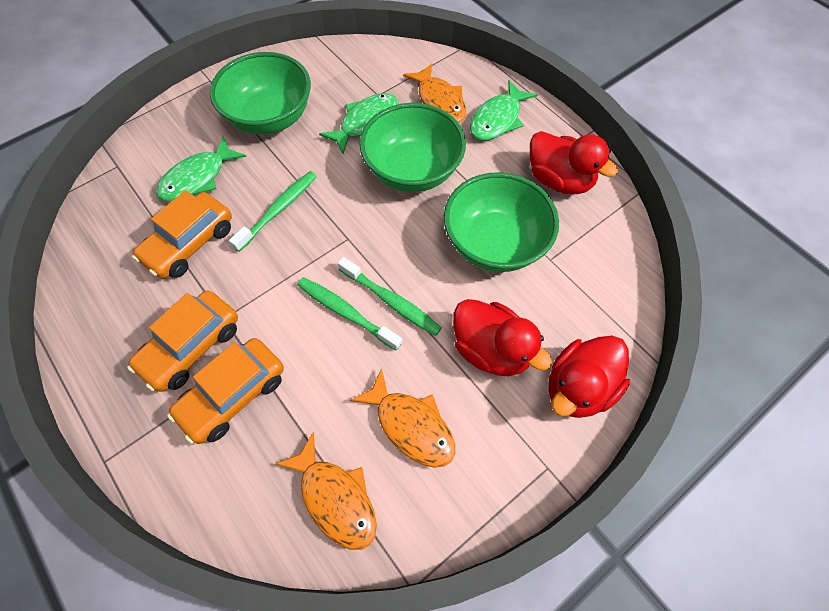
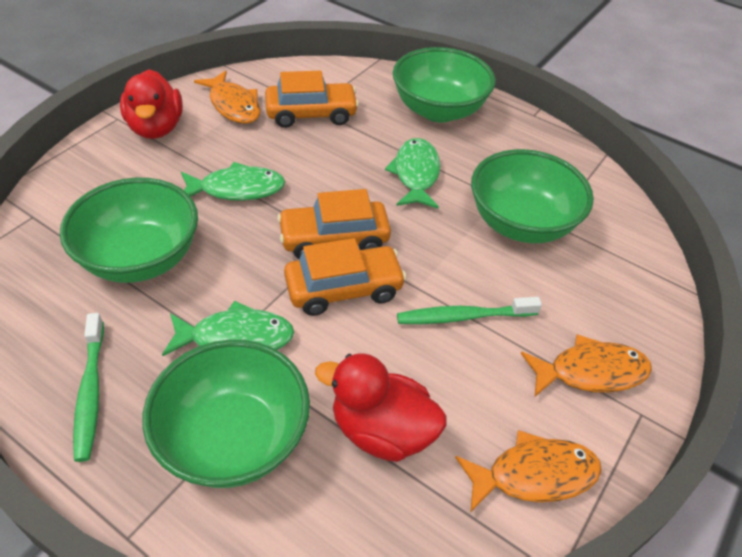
green bowl: 3 -> 4
green toothbrush: 3 -> 2
red duck: 3 -> 2

